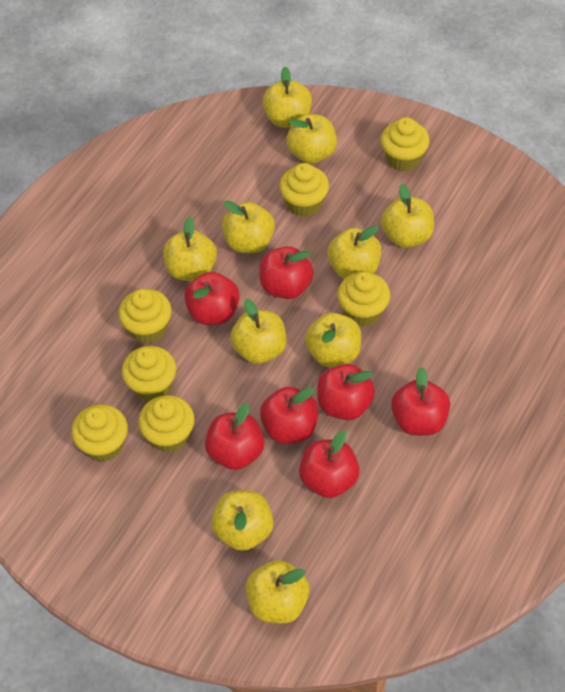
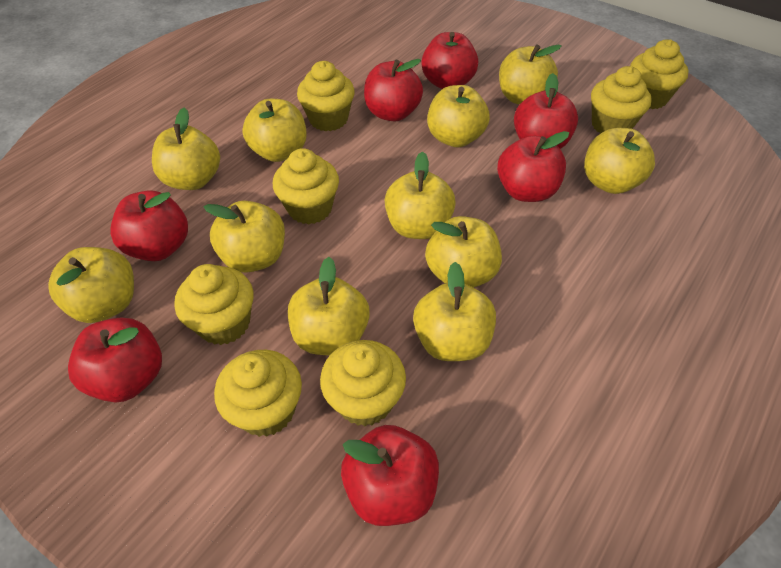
yellow apple: 10 -> 11

